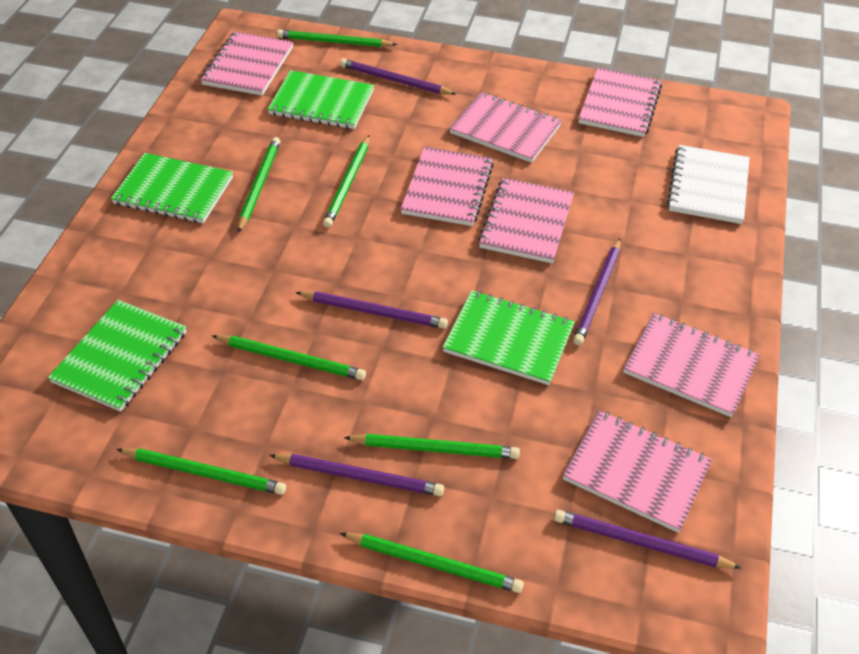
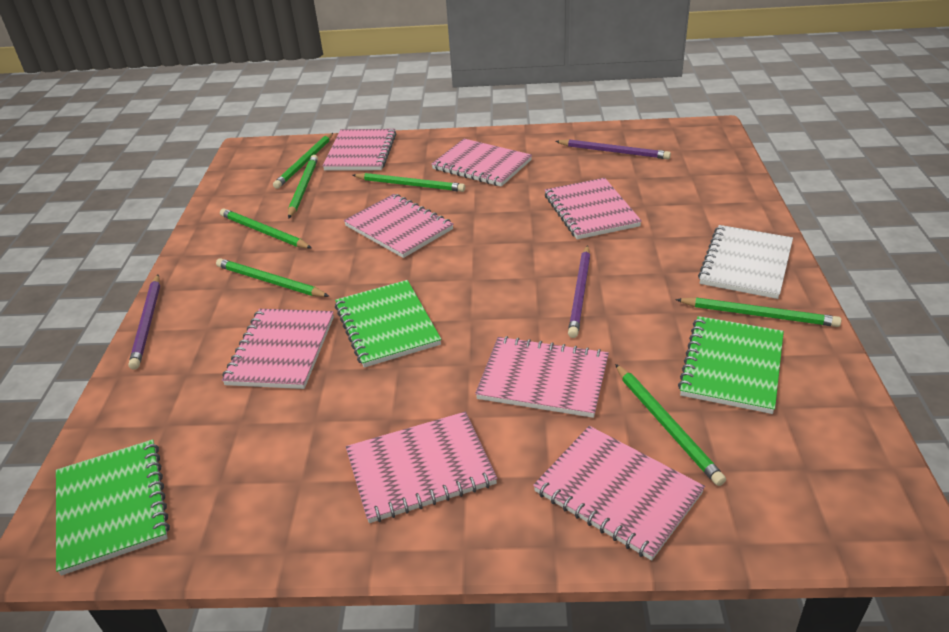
green notebook: 4 -> 3
pink notebook: 7 -> 8
purple pencil: 5 -> 3

